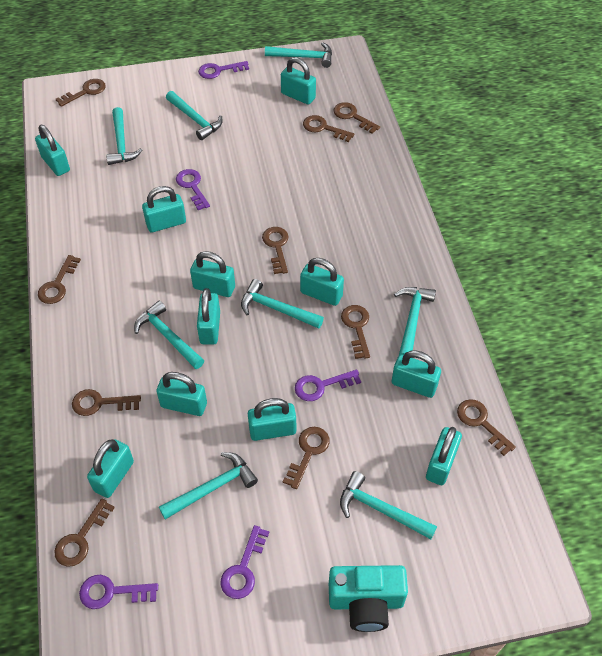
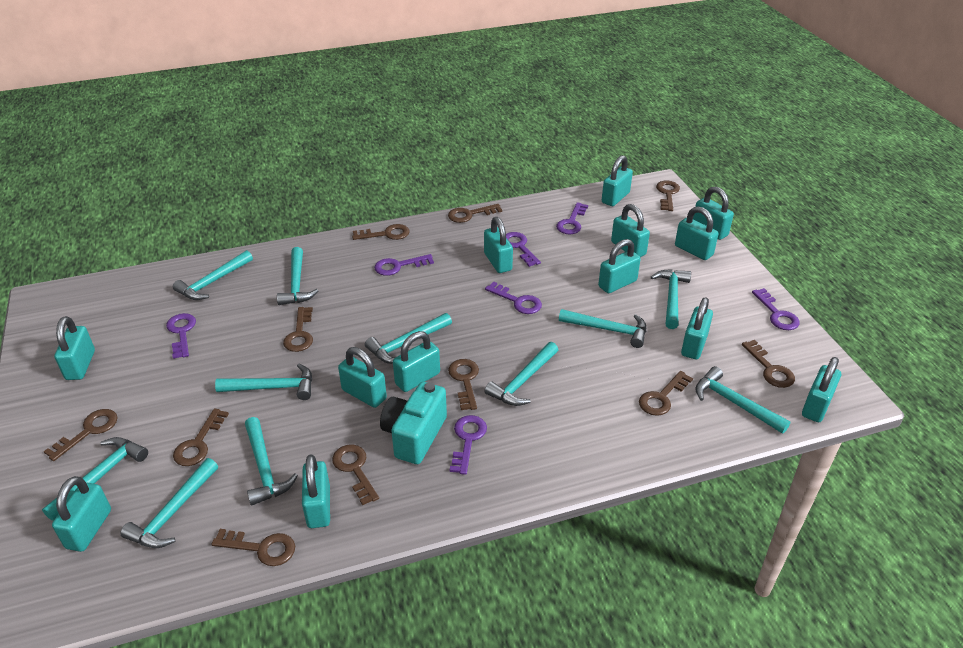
brown key: 10 -> 11
purple key: 5 -> 7
turquoise hammer: 8 -> 11
turquoise padlock: 11 -> 13

